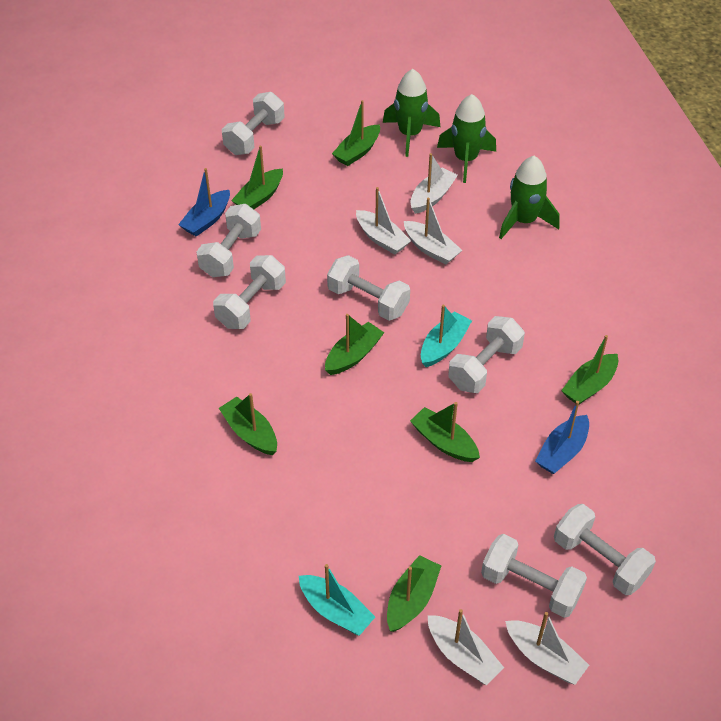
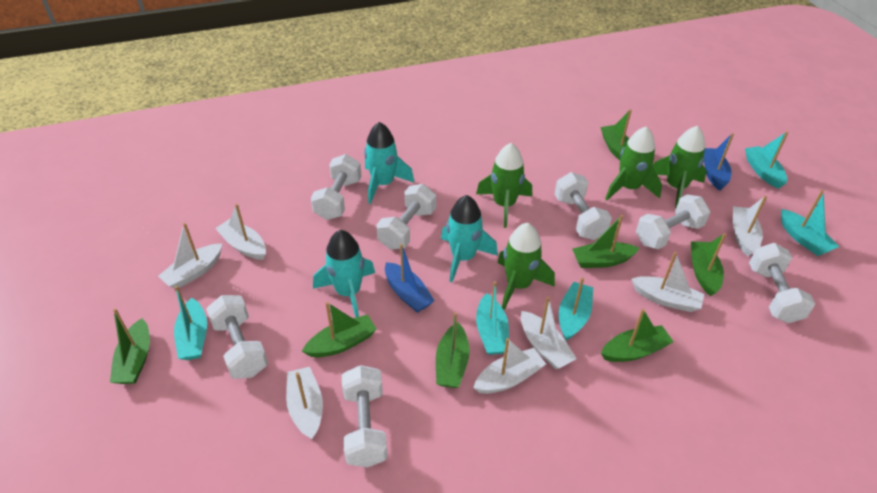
green rocket: 3 -> 4
turquoise boat: 2 -> 5
turquoise rocket: 0 -> 3
white boat: 5 -> 7

